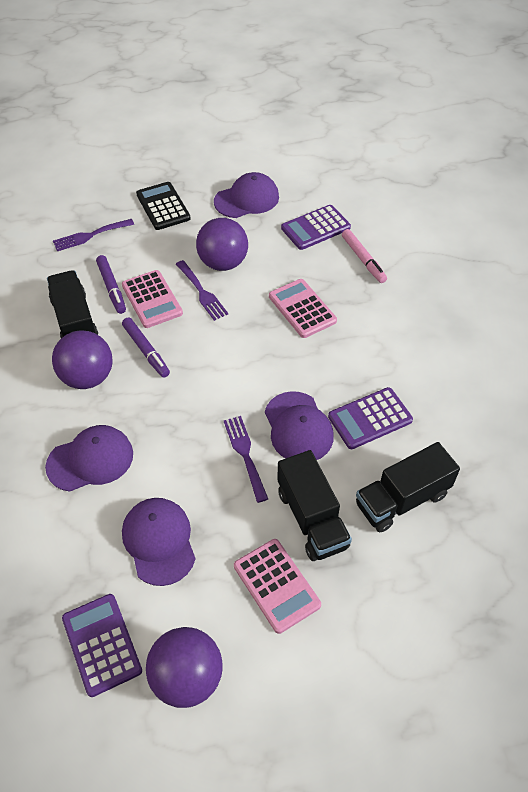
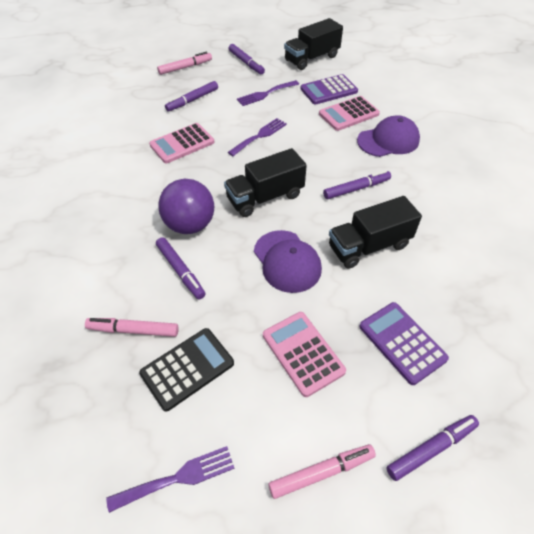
pink marker: 1 -> 3
purple ball: 3 -> 1
purple calculator: 3 -> 2
purple cap: 4 -> 2
purple marker: 2 -> 5

